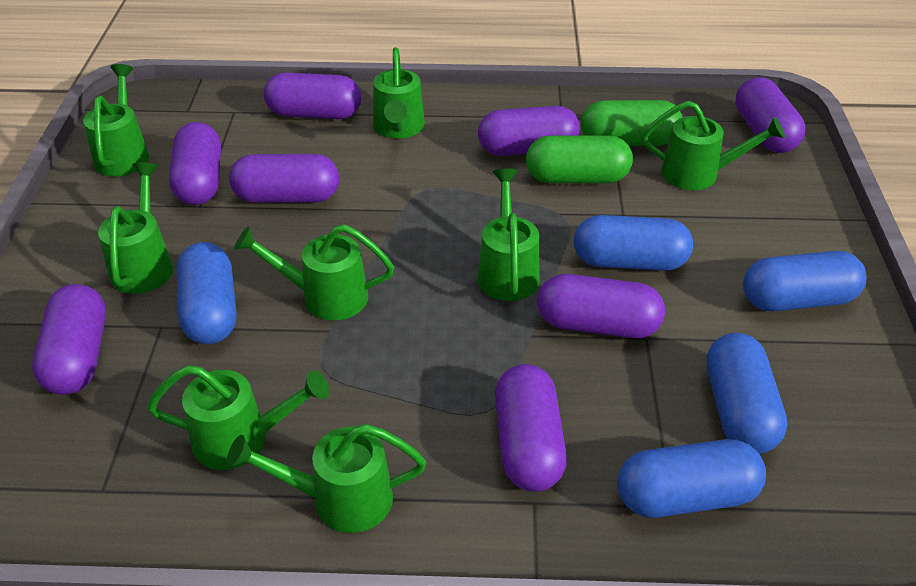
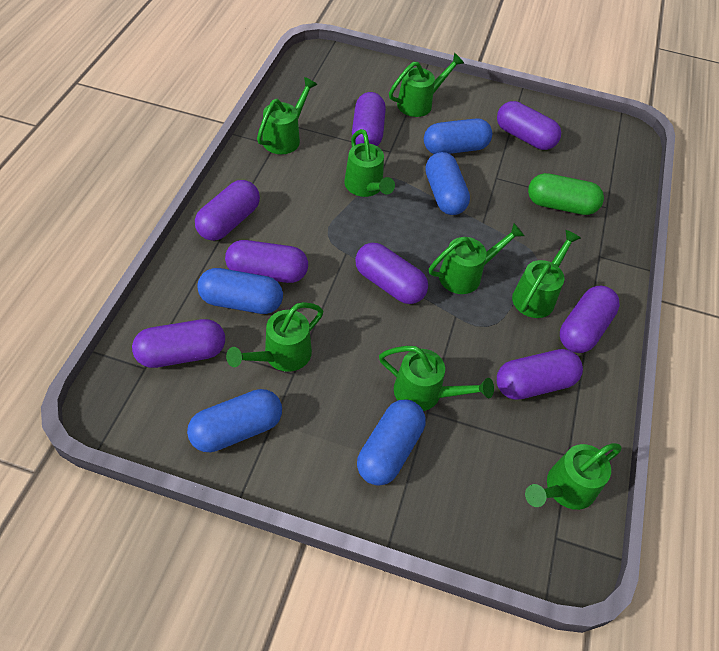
green capsule: 2 -> 1

